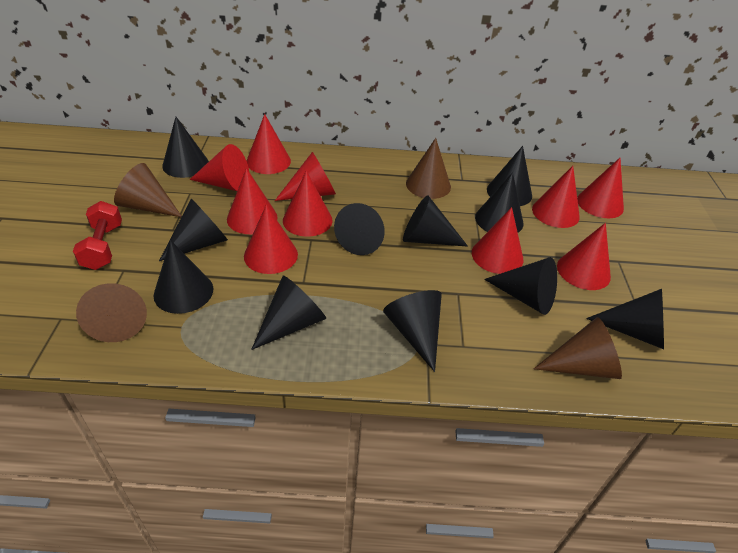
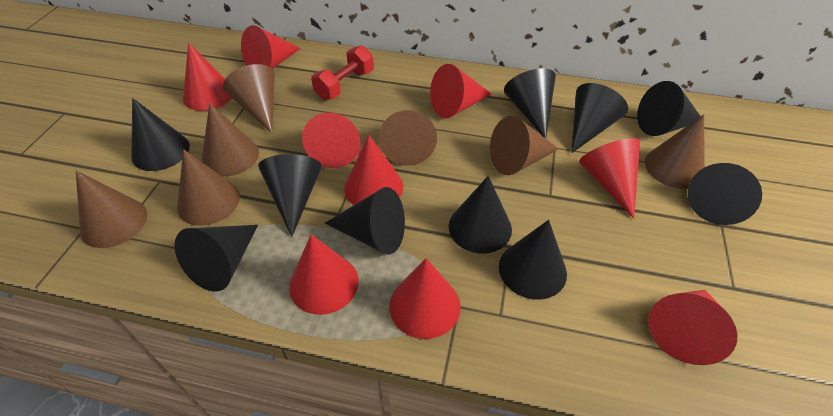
black cone: 11 -> 10
brown cone: 4 -> 7
red cone: 10 -> 9

